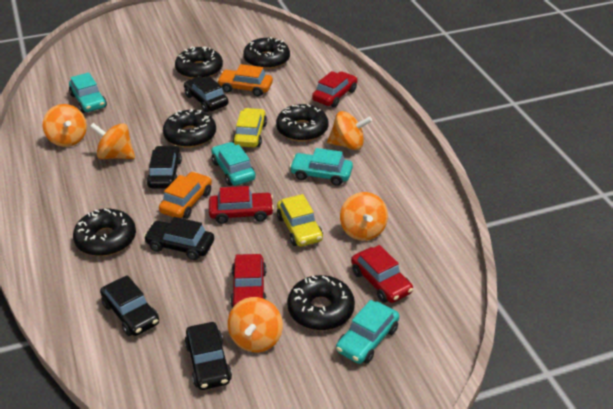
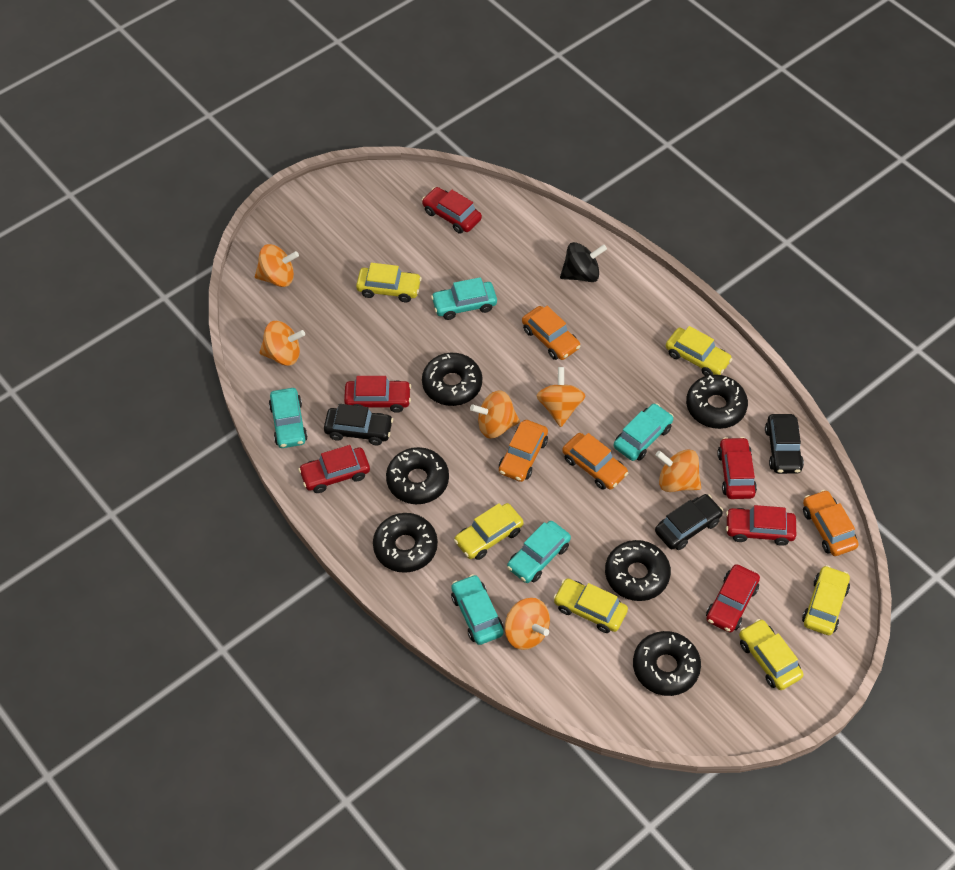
black car: 5 -> 3
black spinning top: 0 -> 1
orange car: 2 -> 4
orange spinning top: 5 -> 6
red car: 4 -> 6
turquoise car: 4 -> 5
yellow car: 2 -> 6

